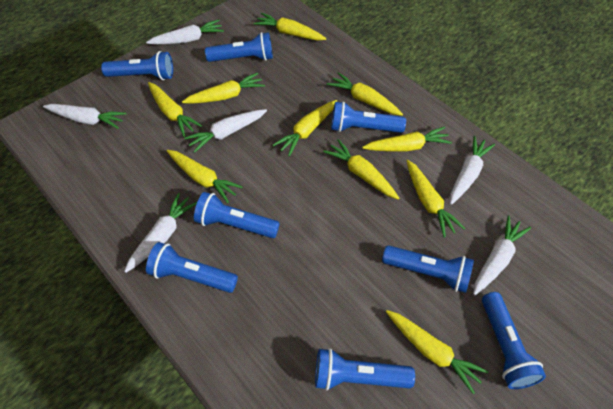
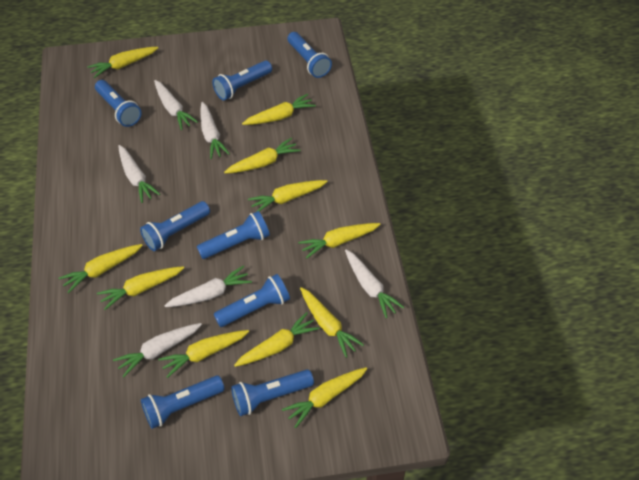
yellow carrot: 10 -> 11

